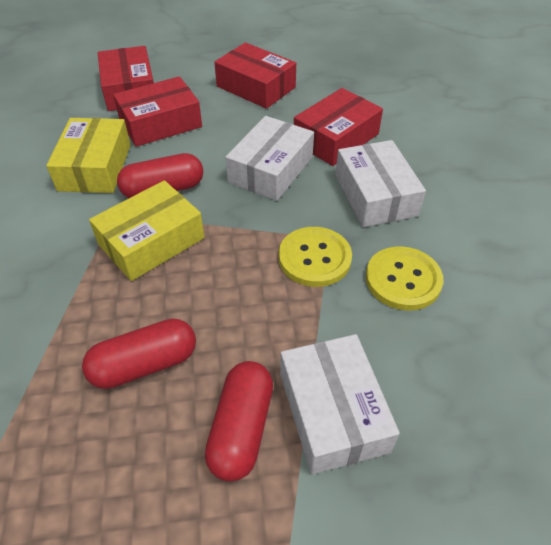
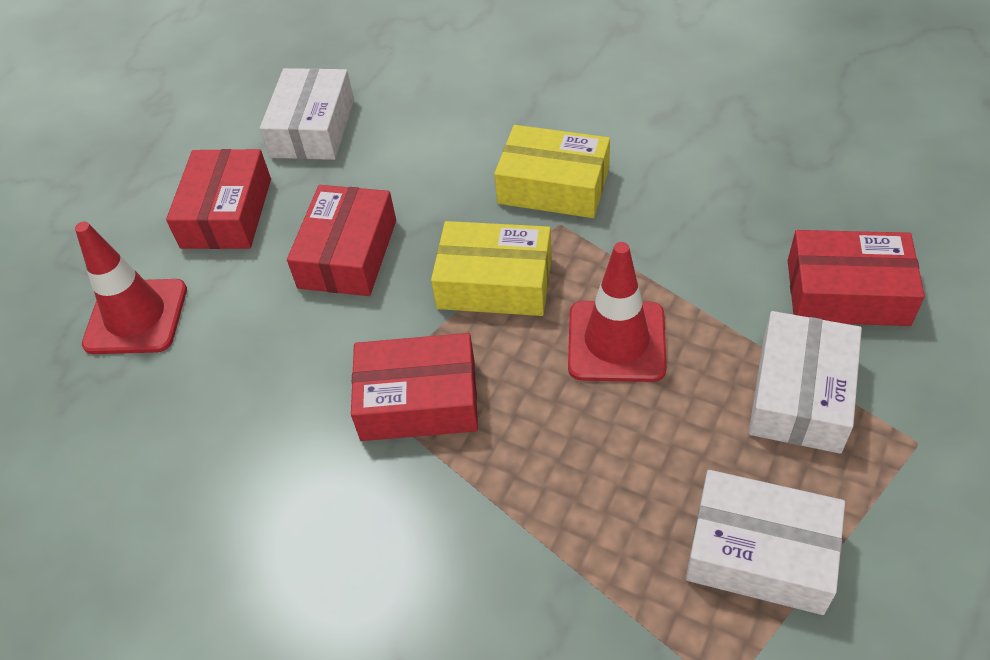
red capsule: 3 -> 0
red traffic cone: 0 -> 2
yellow button: 2 -> 0

